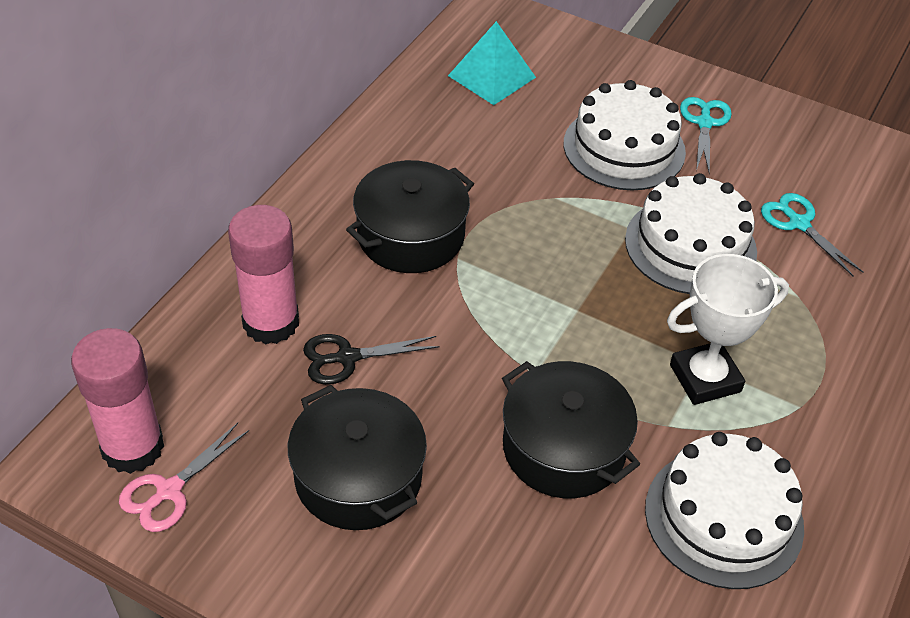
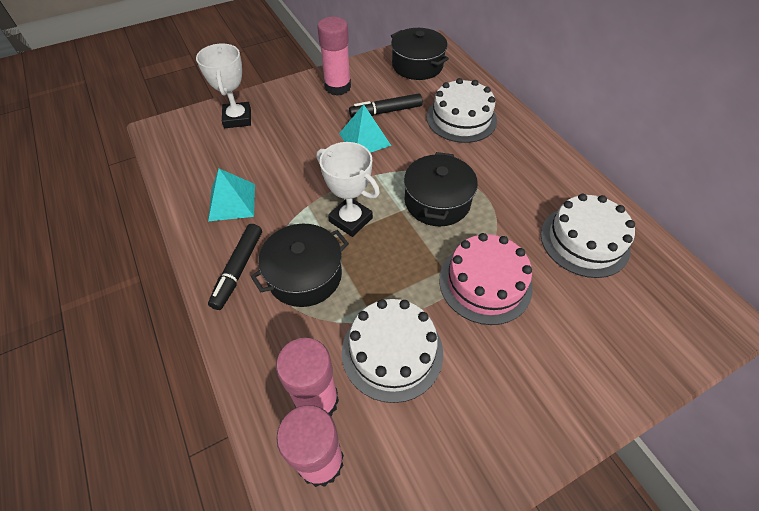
black marker: 0 -> 2
black scissors: 1 -> 0
pink cake: 0 -> 1
pink glue stick: 2 -> 3
pink scissors: 1 -> 0
turquoise pyramid: 1 -> 2
turquoise scissors: 2 -> 0
white trophy: 1 -> 2

